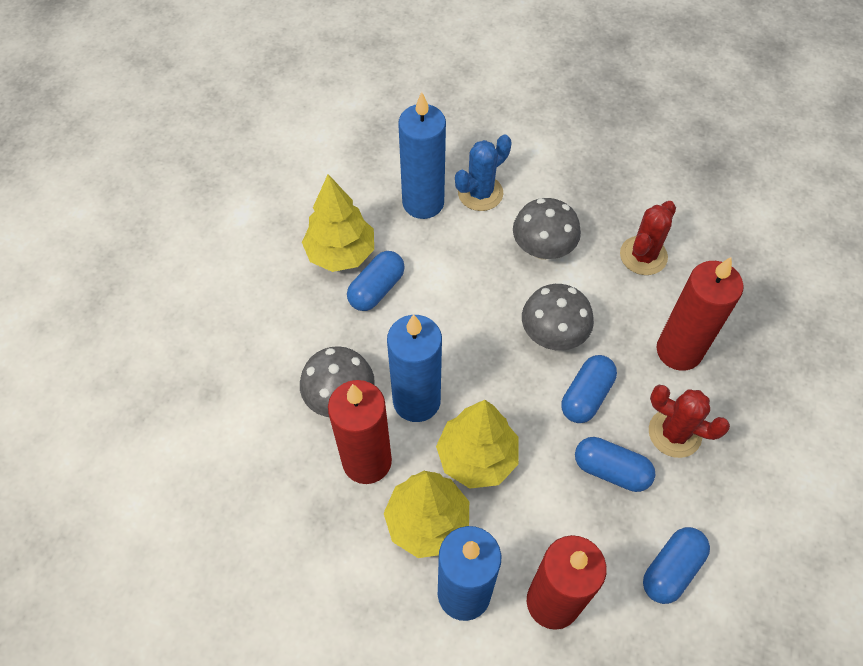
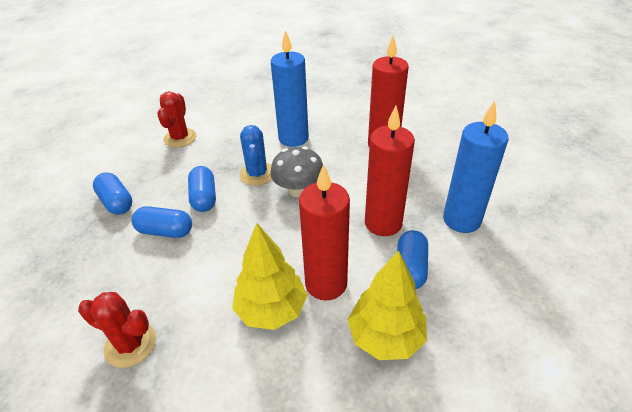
blue candle: 3 -> 2
grey mushroom: 3 -> 1
yellow tree: 3 -> 2

